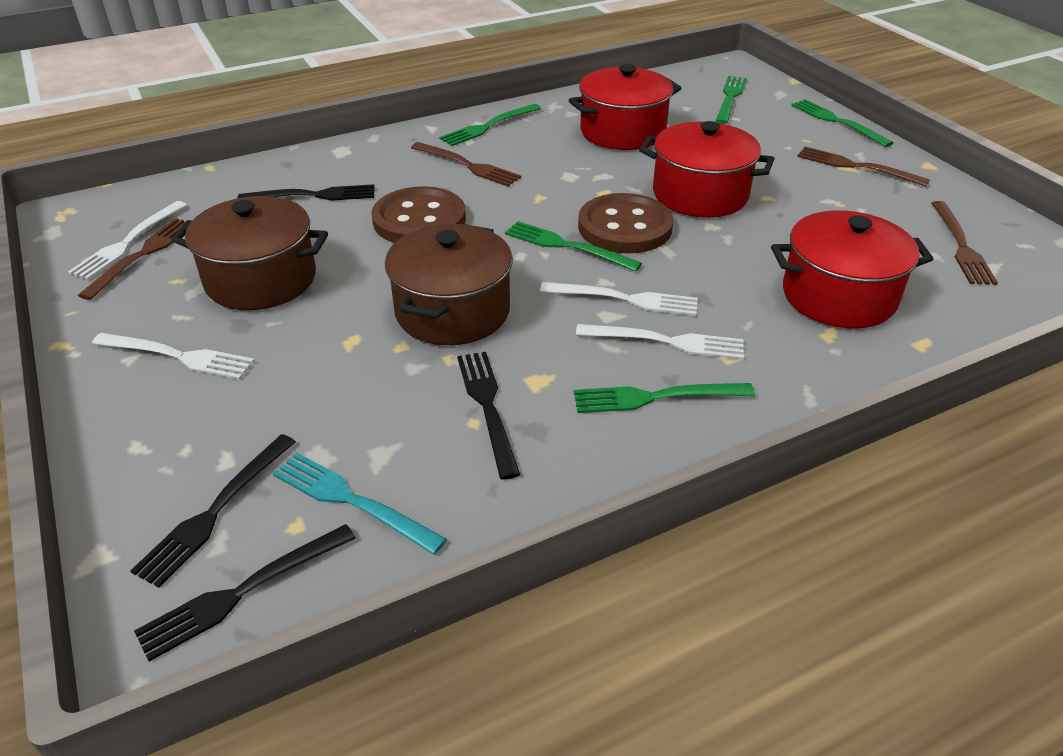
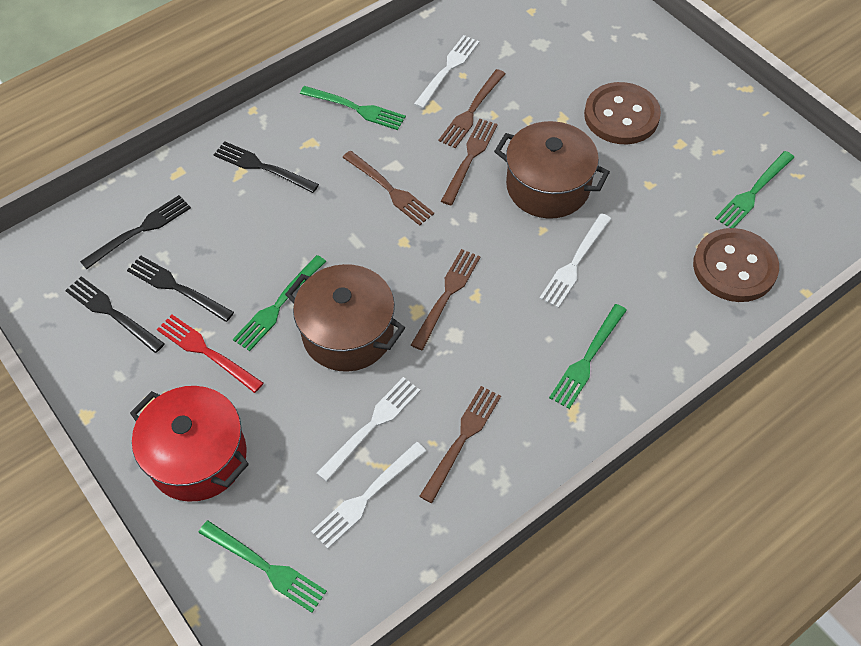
brown fork: 4 -> 5
red fork: 0 -> 1
red pot: 3 -> 1
turquoise fork: 1 -> 0

